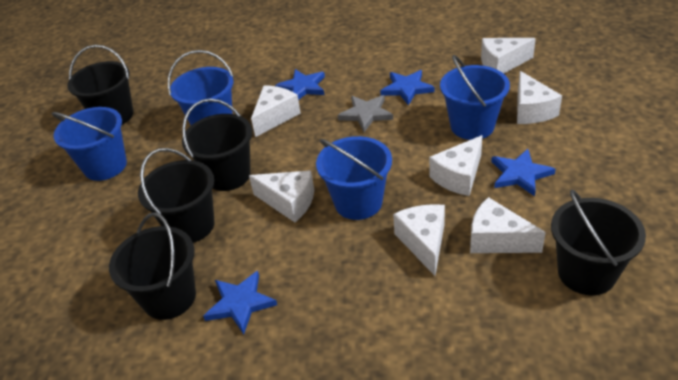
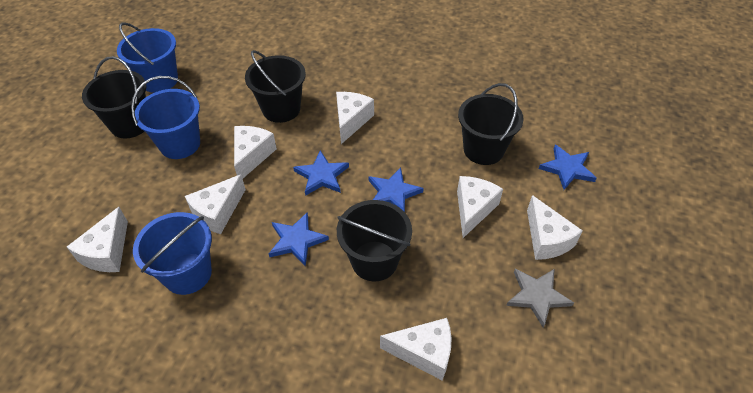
black bucket: 5 -> 4
blue bucket: 4 -> 3

